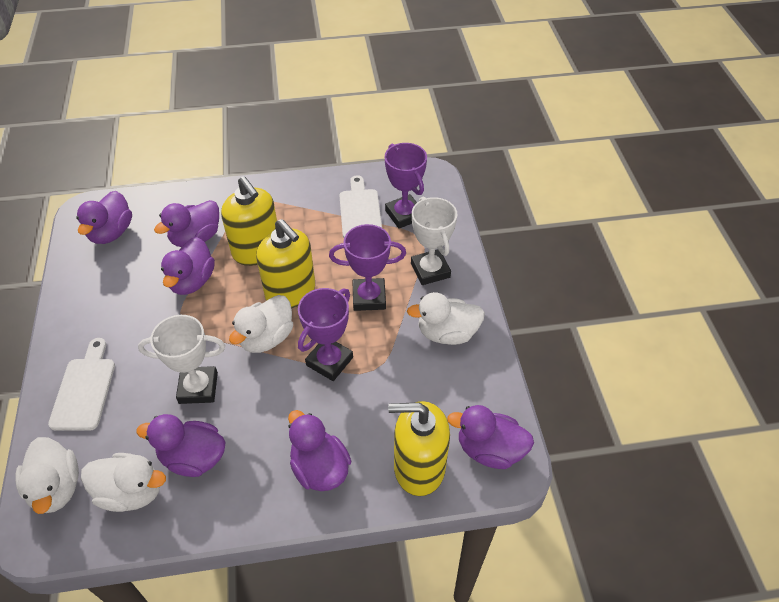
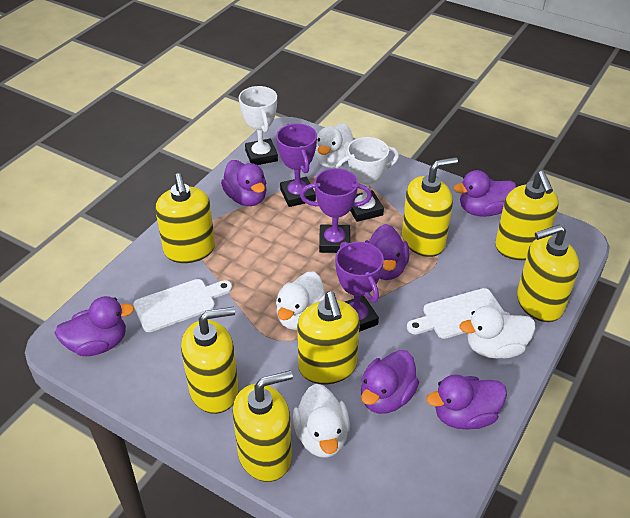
yellow soap dispenser: 3 -> 7

